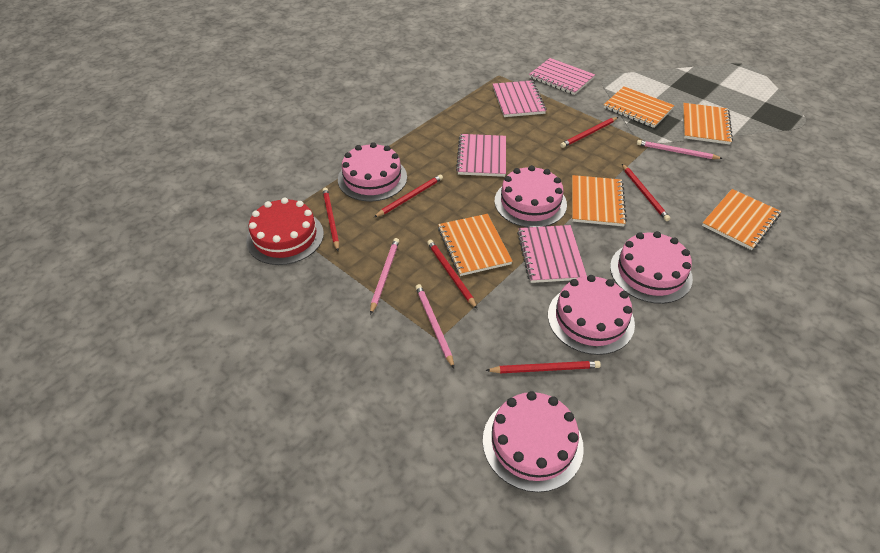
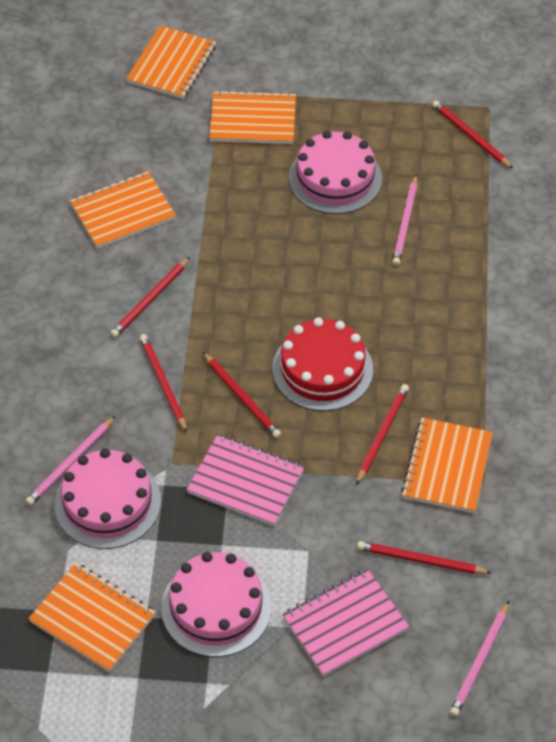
pink cake: 5 -> 3
pink notebook: 4 -> 2

